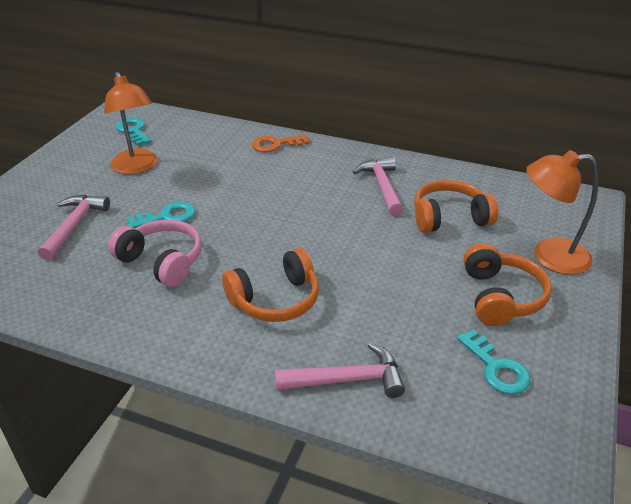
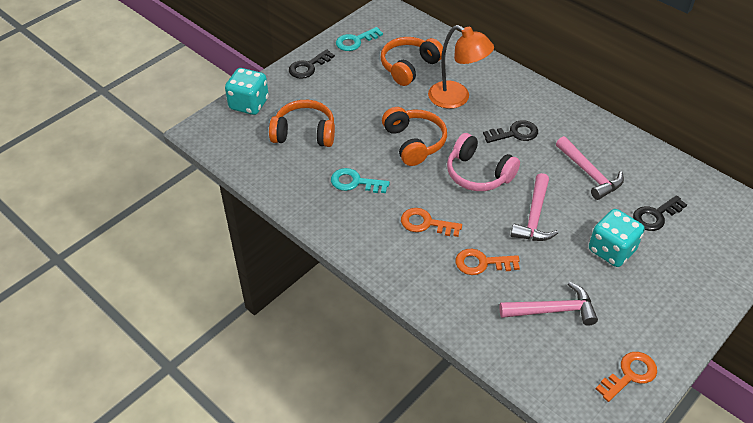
black key: 0 -> 3
orange key: 1 -> 3
orange lamp: 2 -> 1
turquoise dice: 0 -> 2
turquoise key: 3 -> 2

